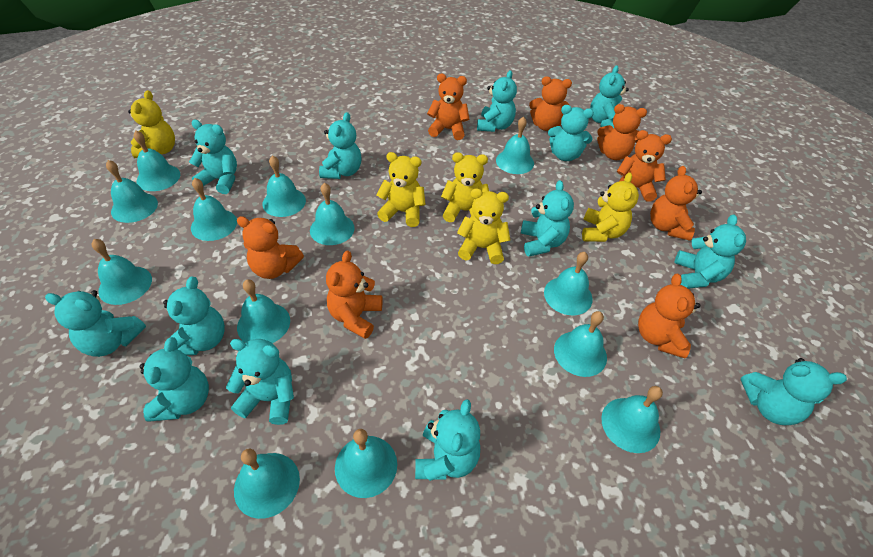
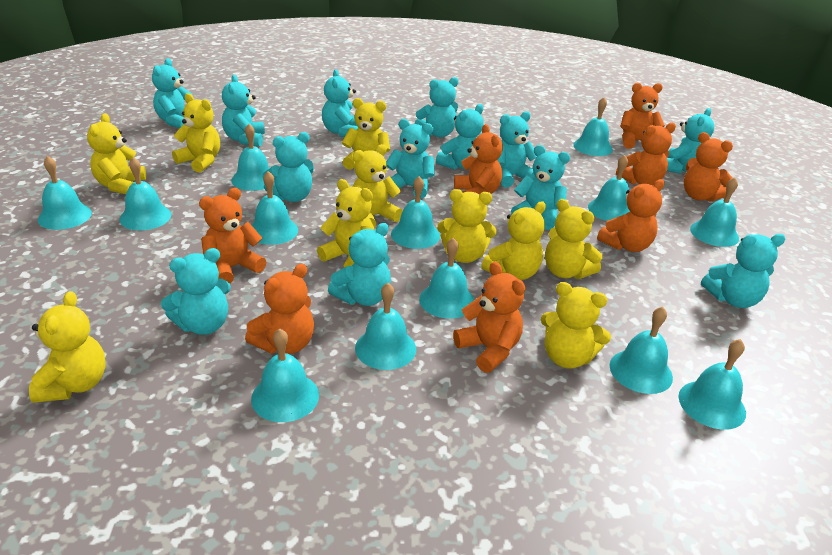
yellow teddy bear: 5 -> 10

